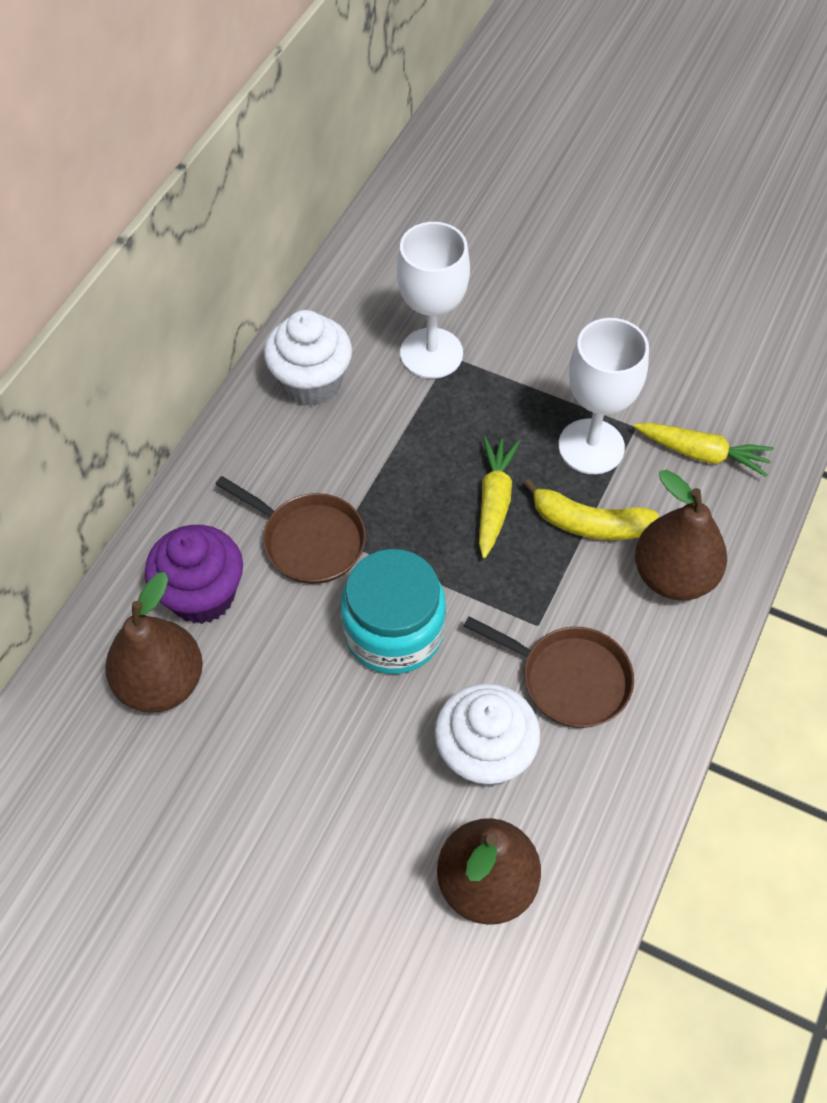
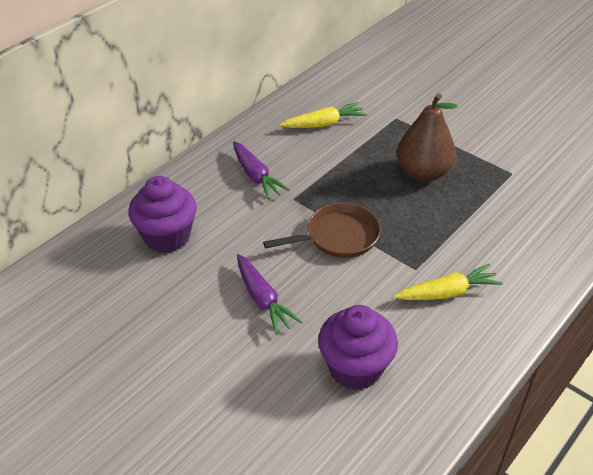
brown pan: 2 -> 1
brown pear: 3 -> 1
purple carrot: 0 -> 2
purple cupcake: 1 -> 2
turquoise jar: 1 -> 0
white cupcake: 2 -> 0
white goblet: 2 -> 0
yellow banana: 1 -> 0

